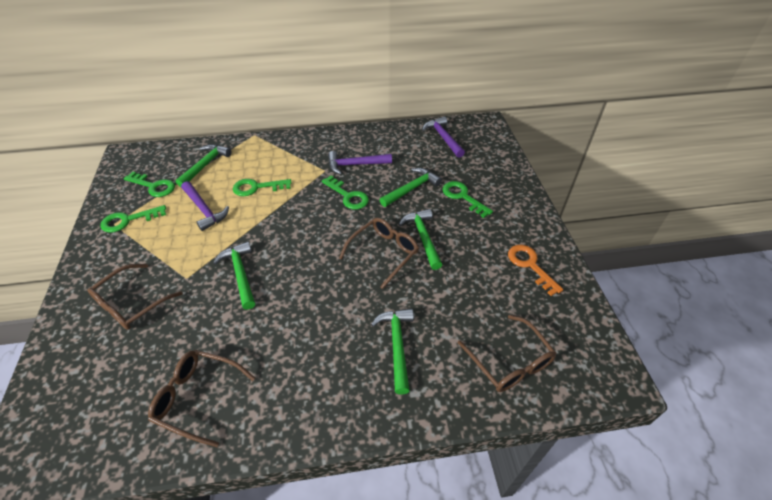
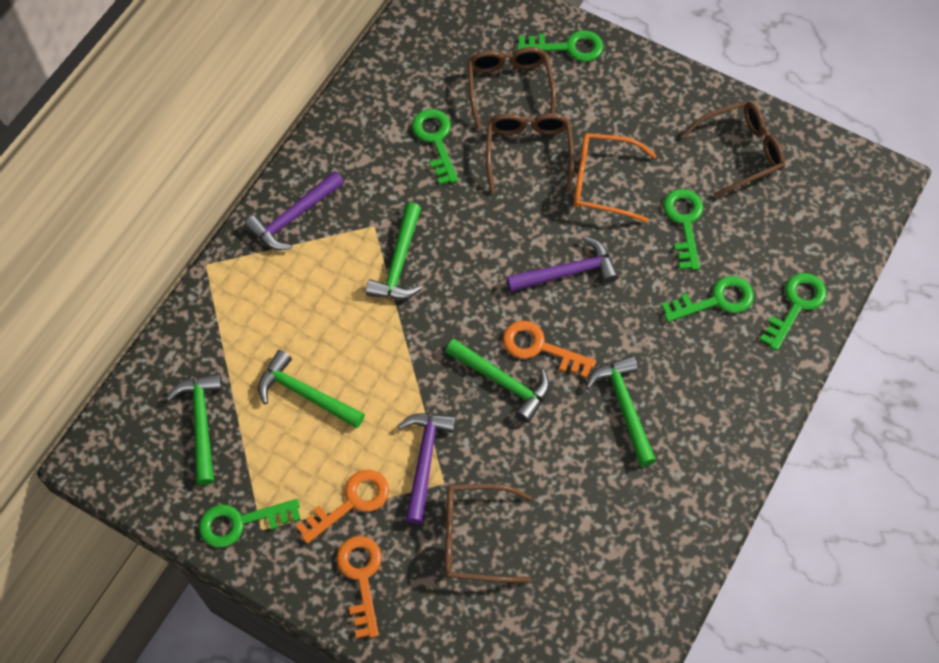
green key: 5 -> 6
orange glasses: 0 -> 1
orange key: 1 -> 3

